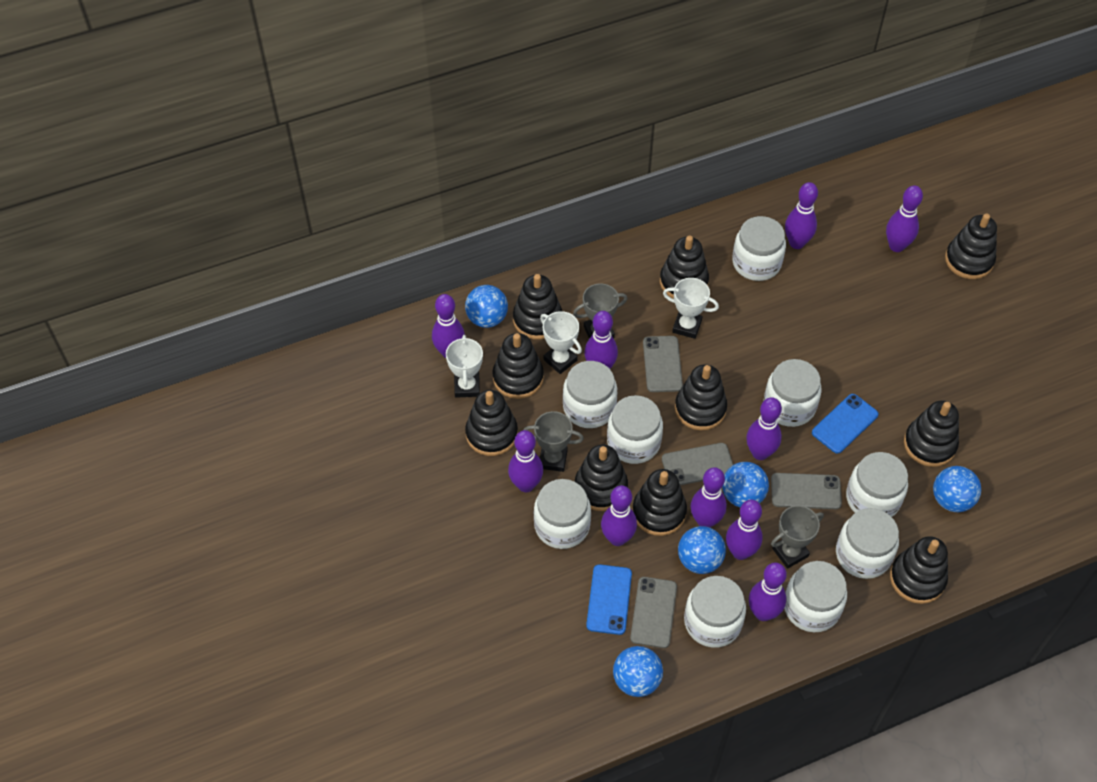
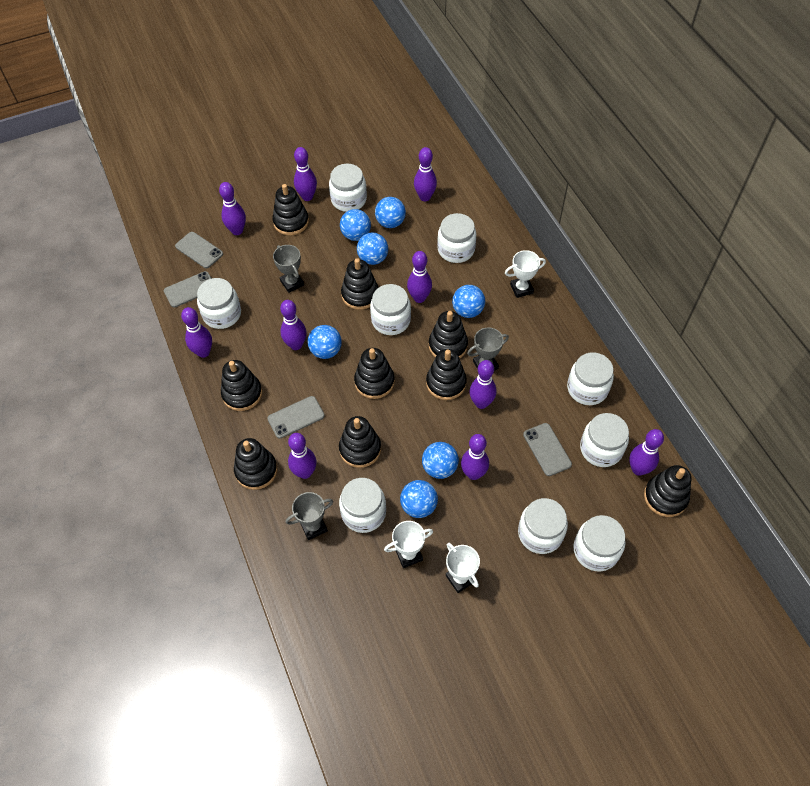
black stacking toy: 10 -> 9
blue ball: 5 -> 7
blue phone: 2 -> 0

